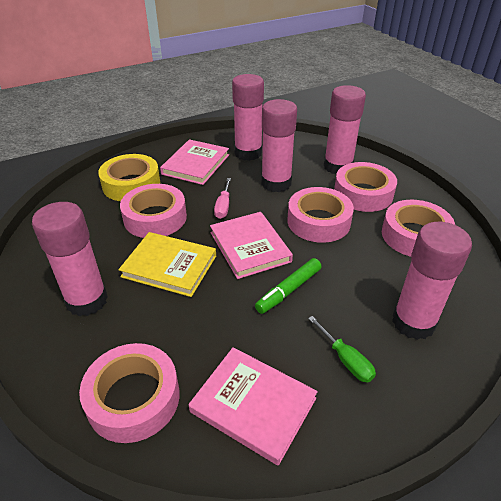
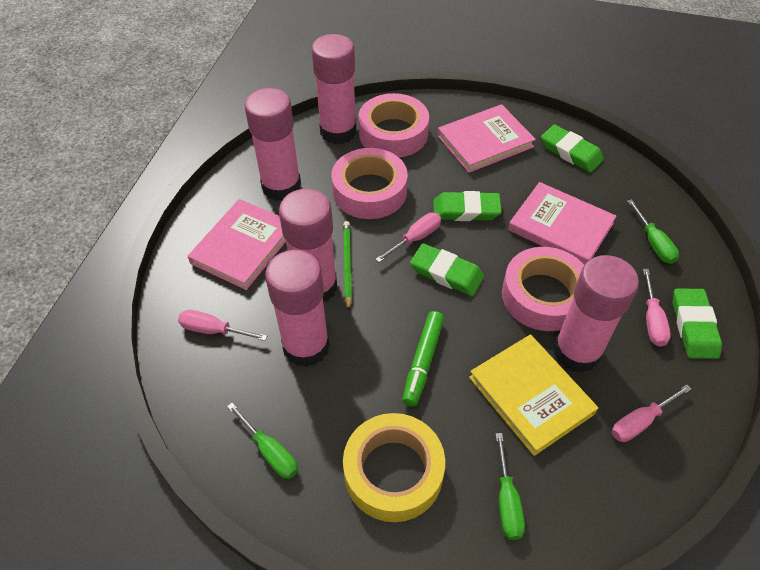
green eraser: 0 -> 4
green pencil: 0 -> 1
green screwdriver: 1 -> 3
pink screwdriver: 1 -> 4
pink tape: 5 -> 3

